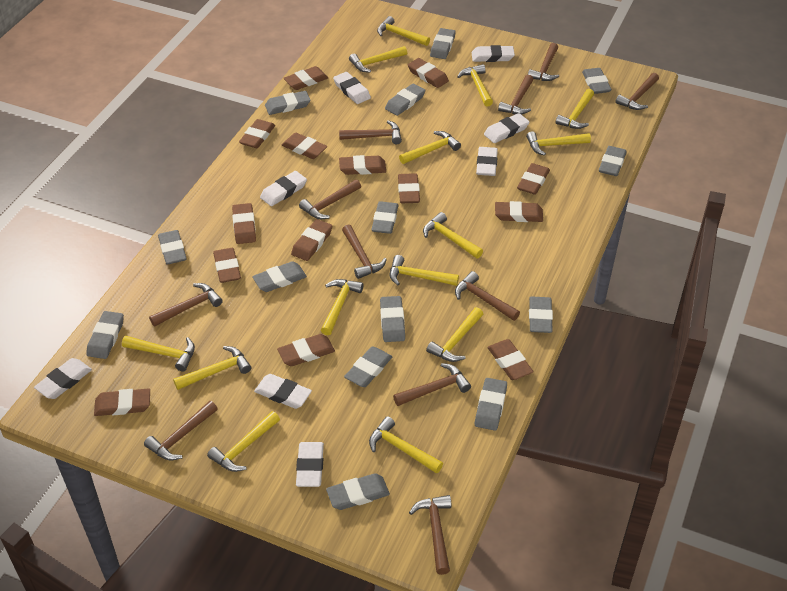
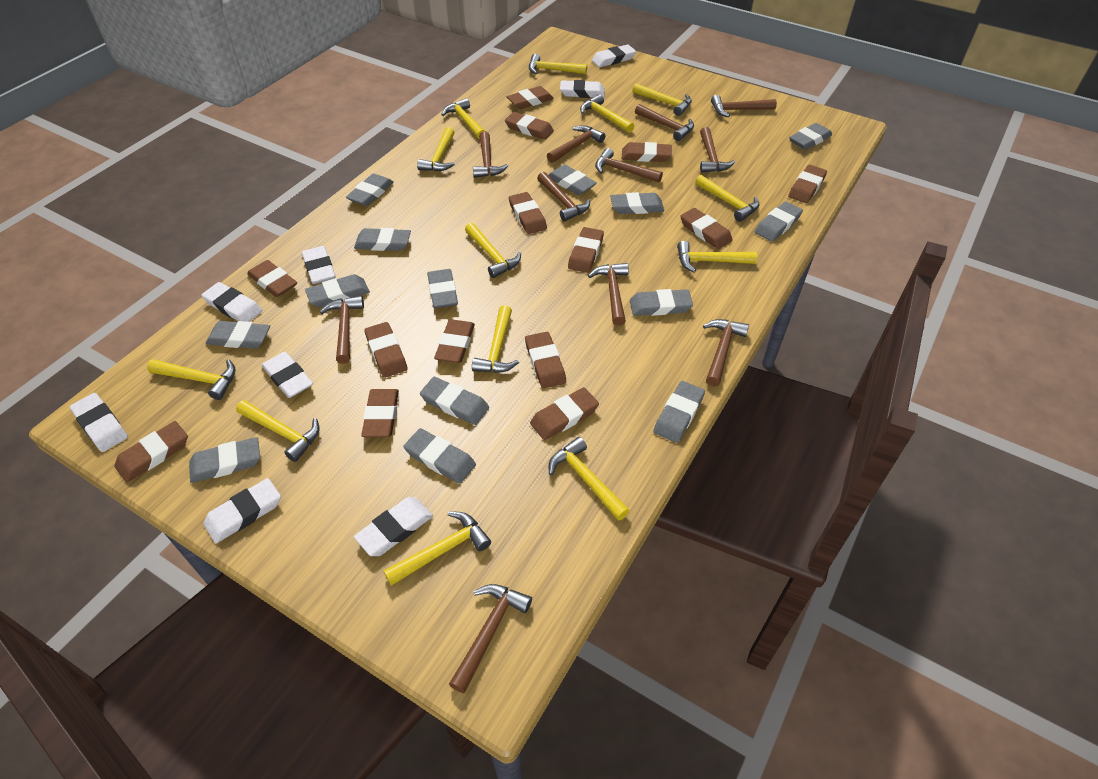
yellow hammer: 14 -> 13

